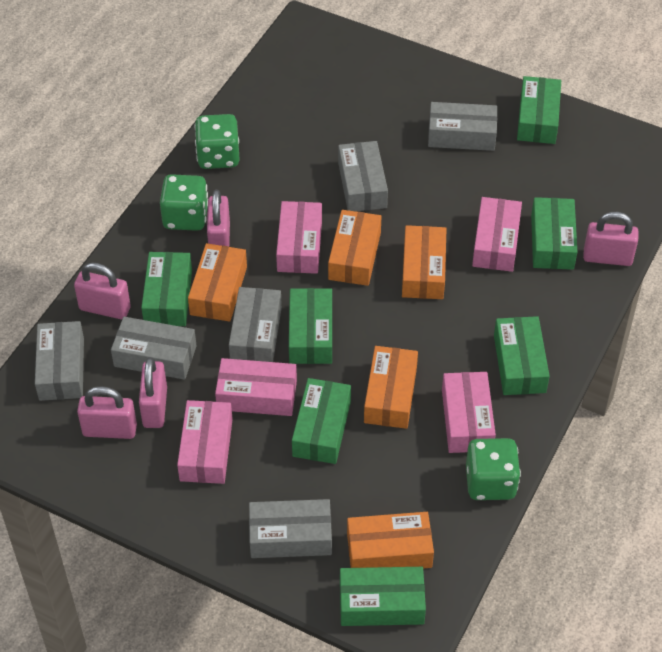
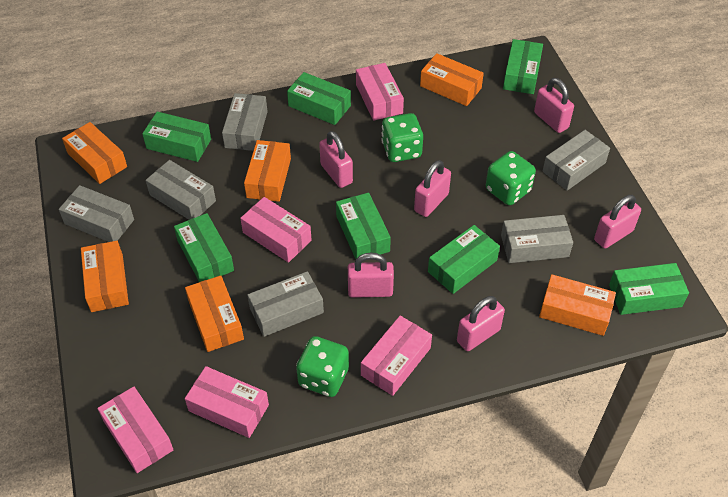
orange box: 5 -> 6
pink padlock: 5 -> 6

